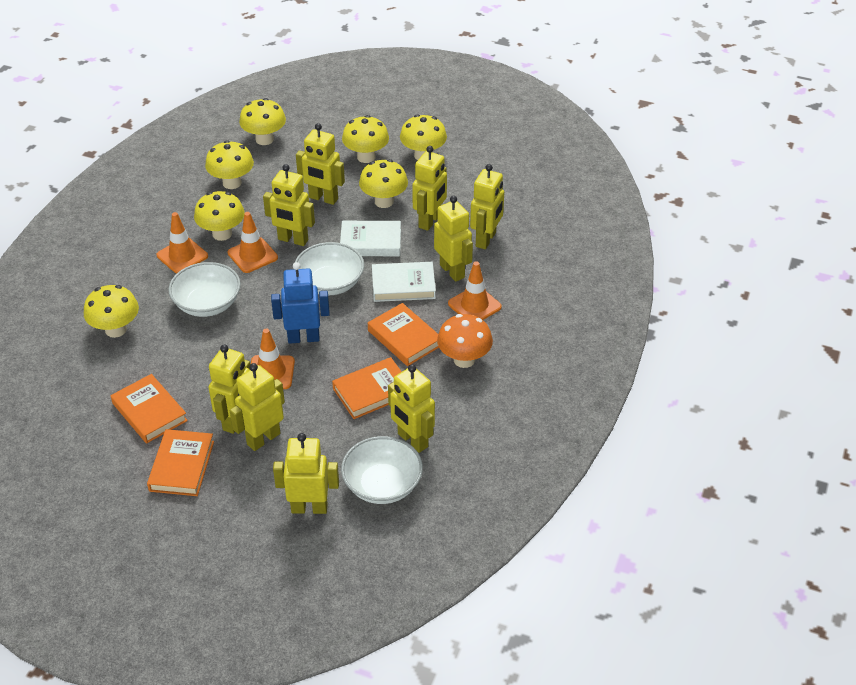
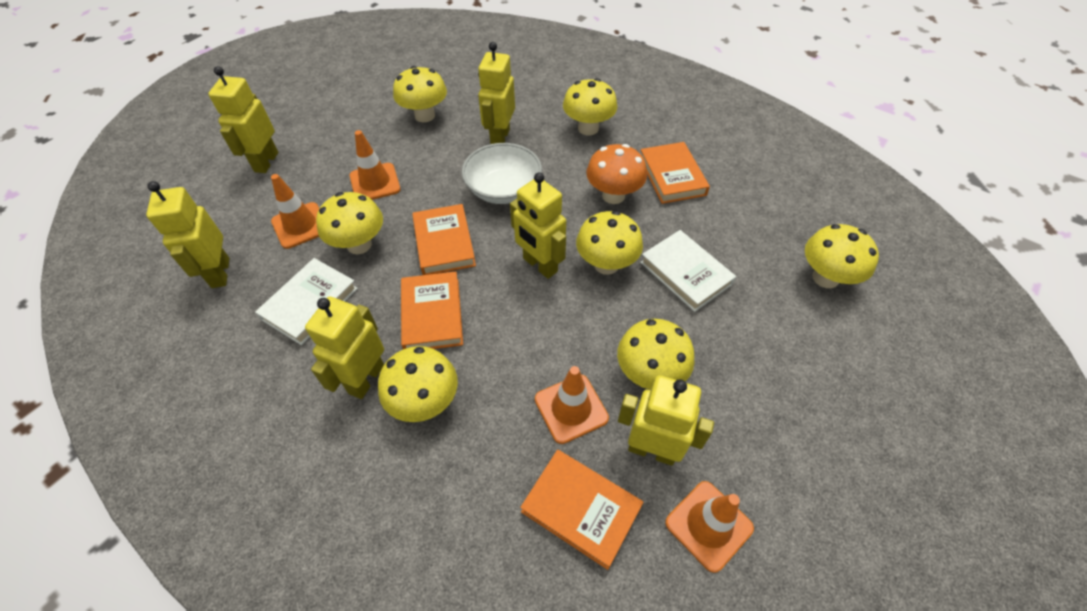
blue robot: 1 -> 0
white bowl: 3 -> 1
yellow robot: 9 -> 6

